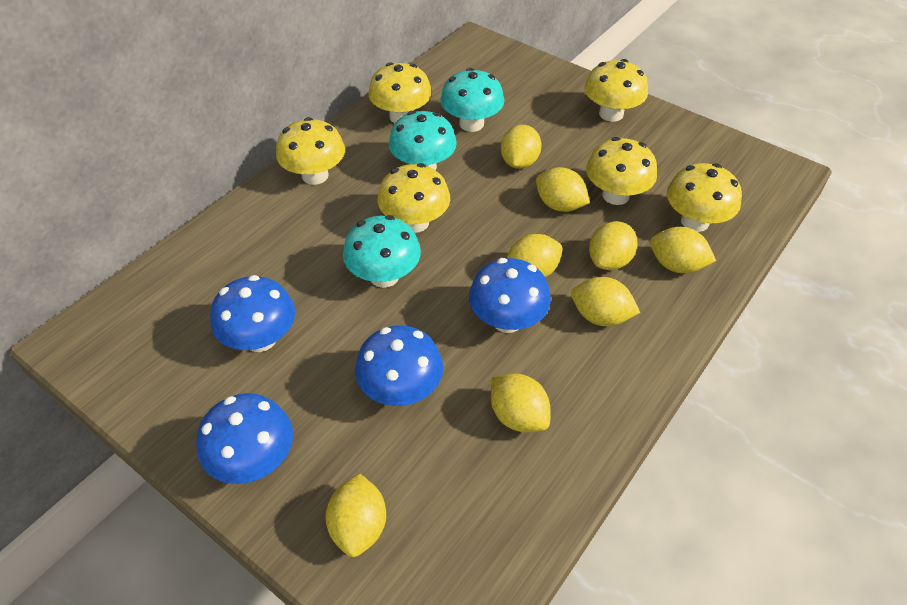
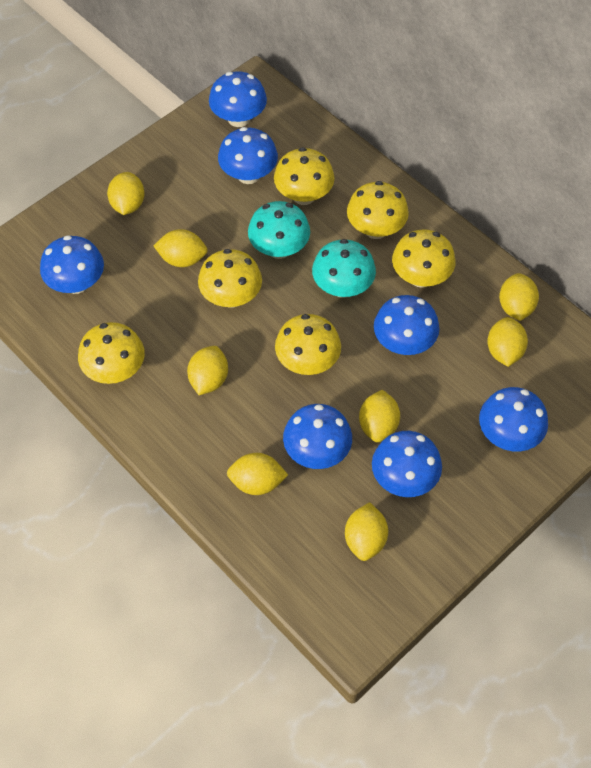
blue mushroom: 4 -> 7
turquoise mushroom: 3 -> 2

